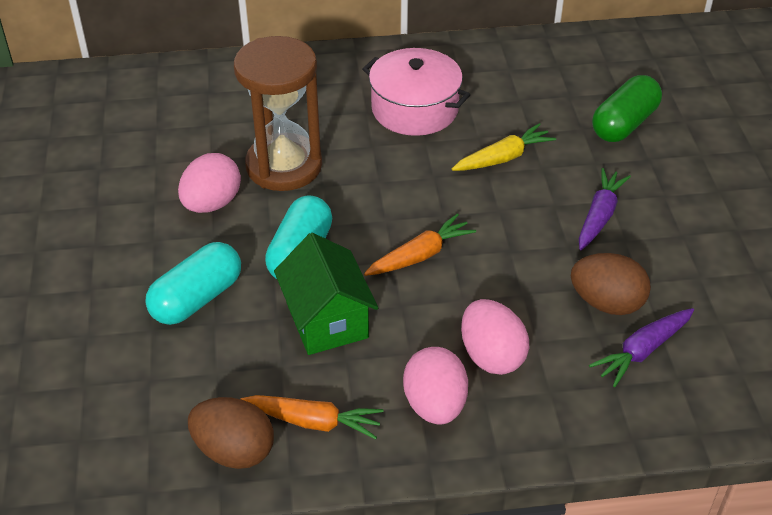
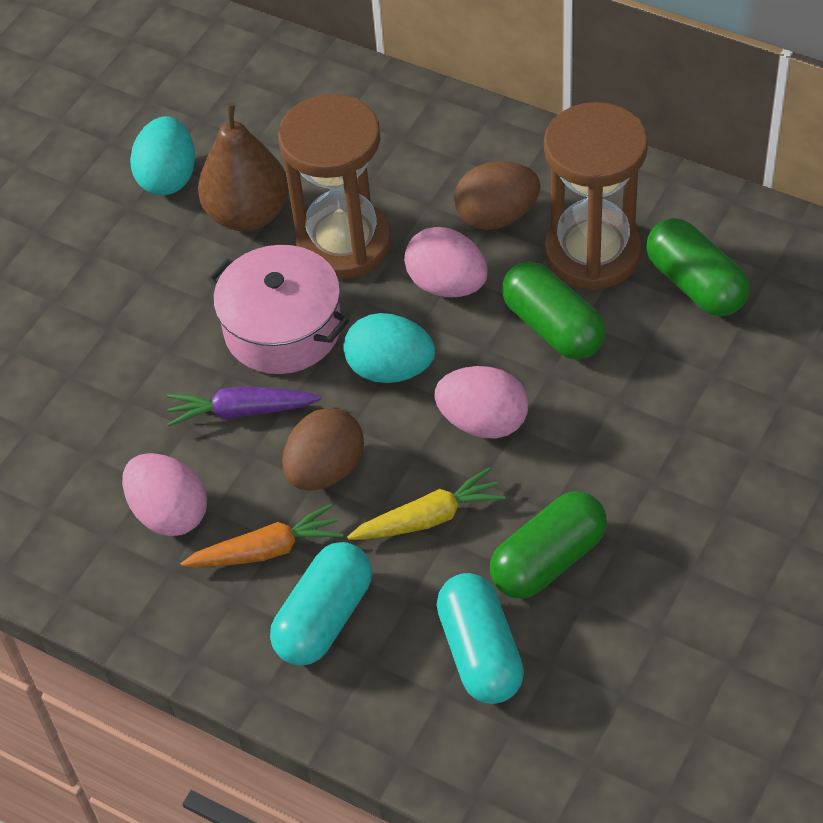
brown hourglass: 1 -> 2
brown pear: 0 -> 1
green capsule: 1 -> 3
green house: 1 -> 0
orange carrot: 2 -> 1
purple carrot: 2 -> 1
turquoise egg: 0 -> 2

